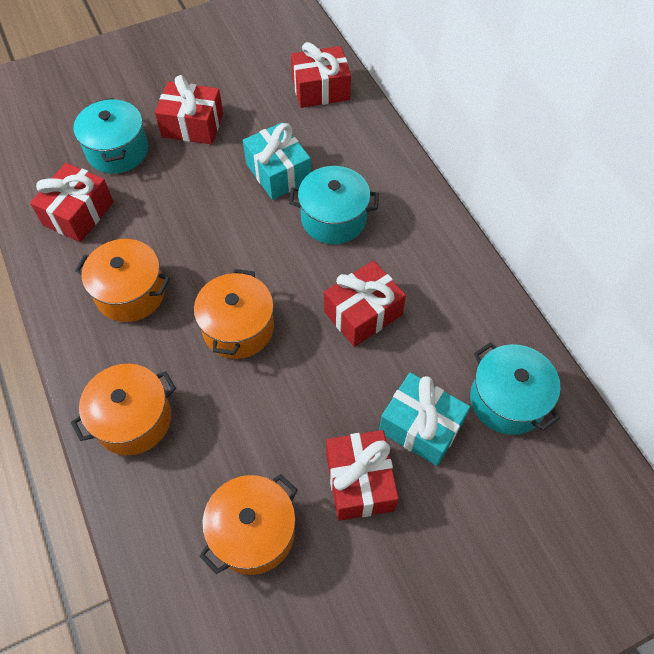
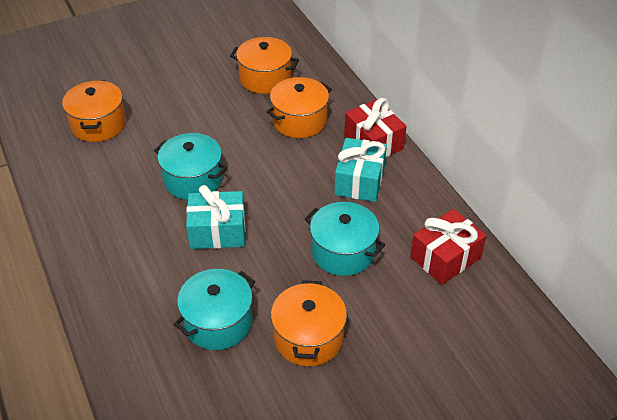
red gift: 5 -> 2

